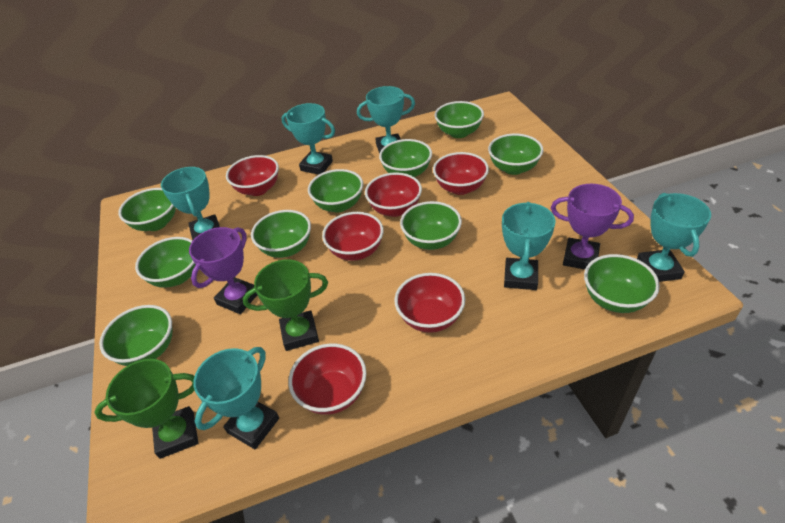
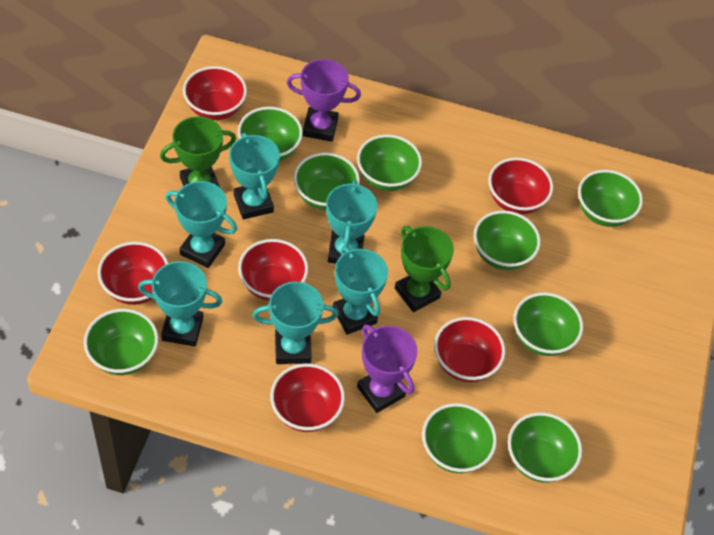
green bowl: 10 -> 9

